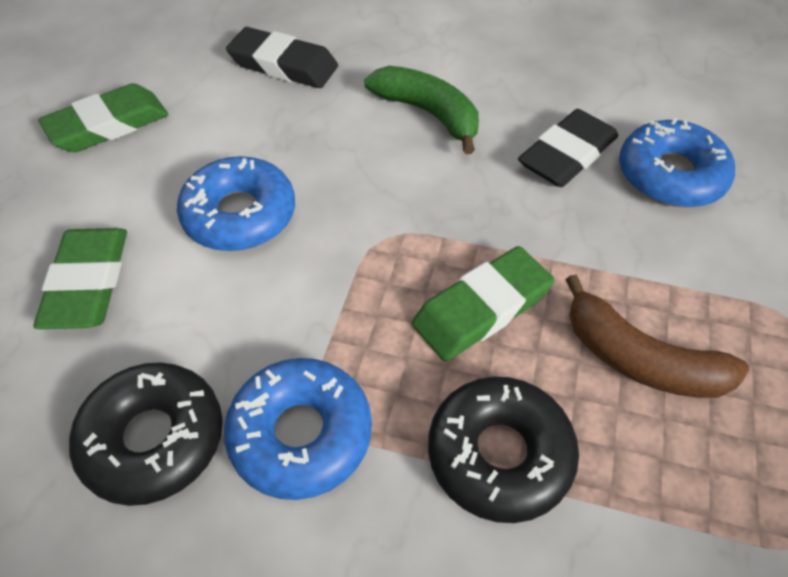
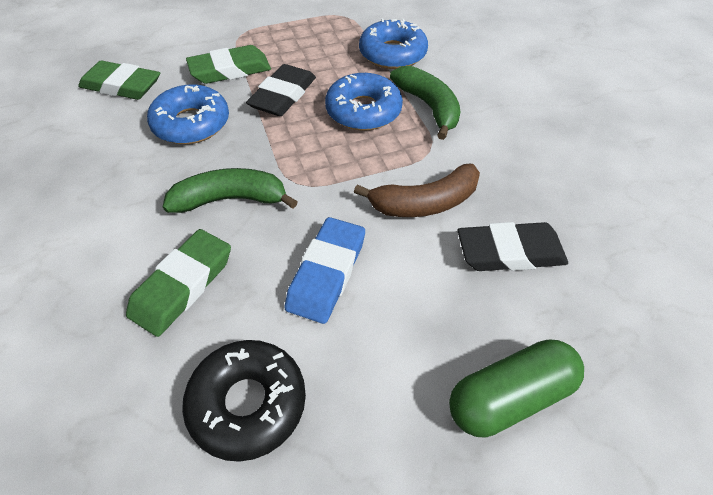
black donut: 2 -> 1
blue eraser: 0 -> 1
green banana: 1 -> 2
green capsule: 0 -> 1

